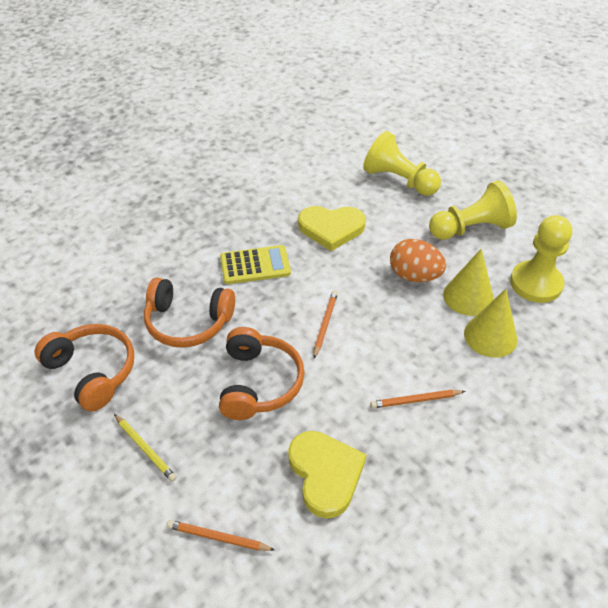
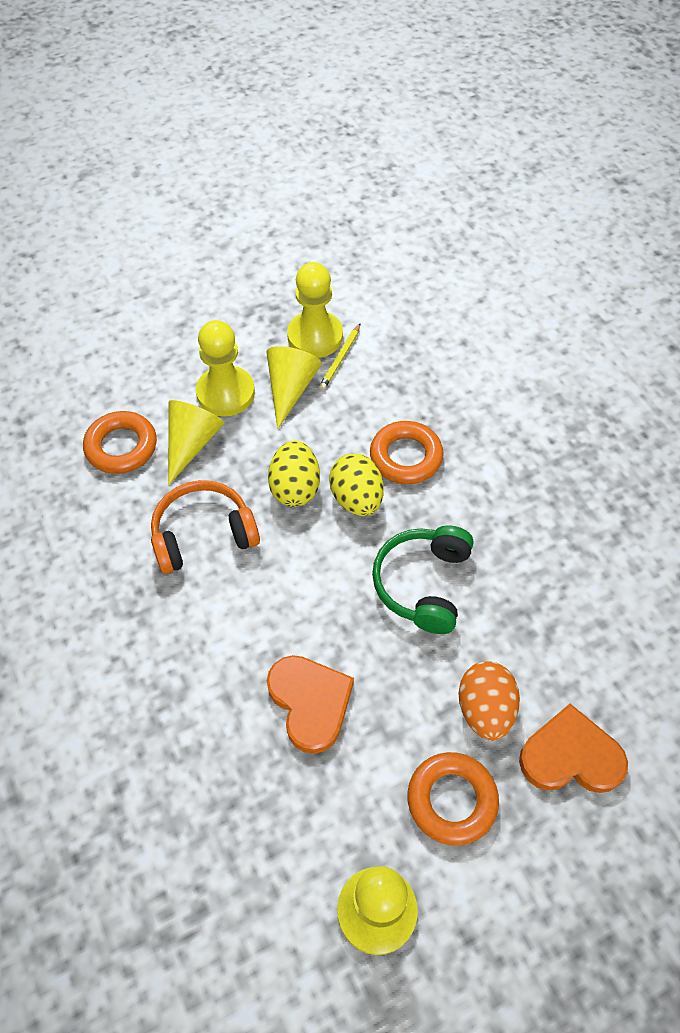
green headphones: 0 -> 1
orange headphones: 3 -> 1
orange heart: 0 -> 2
orange pencil: 3 -> 0
orange ring: 0 -> 3
yellow calculator: 1 -> 0
yellow egg: 0 -> 2
yellow heart: 2 -> 0

